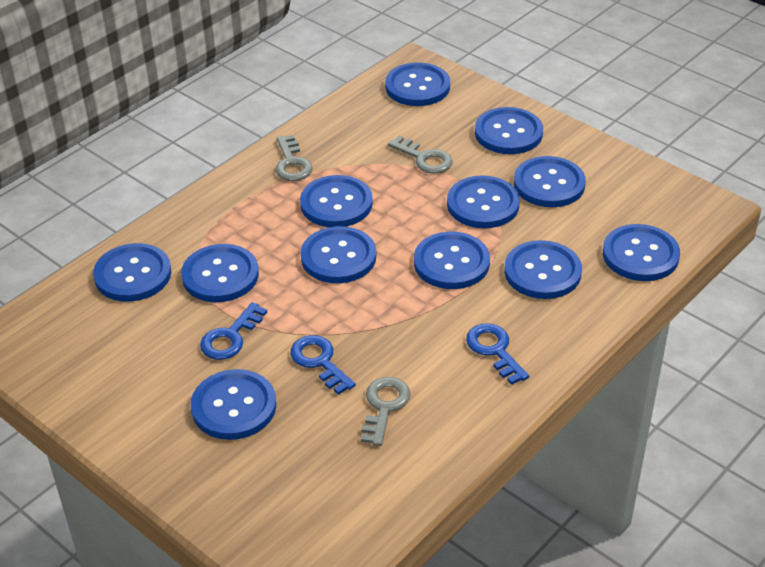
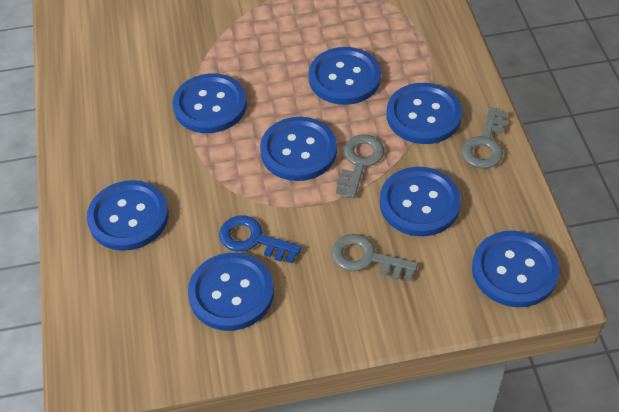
blue button: 12 -> 8
blue key: 3 -> 1

